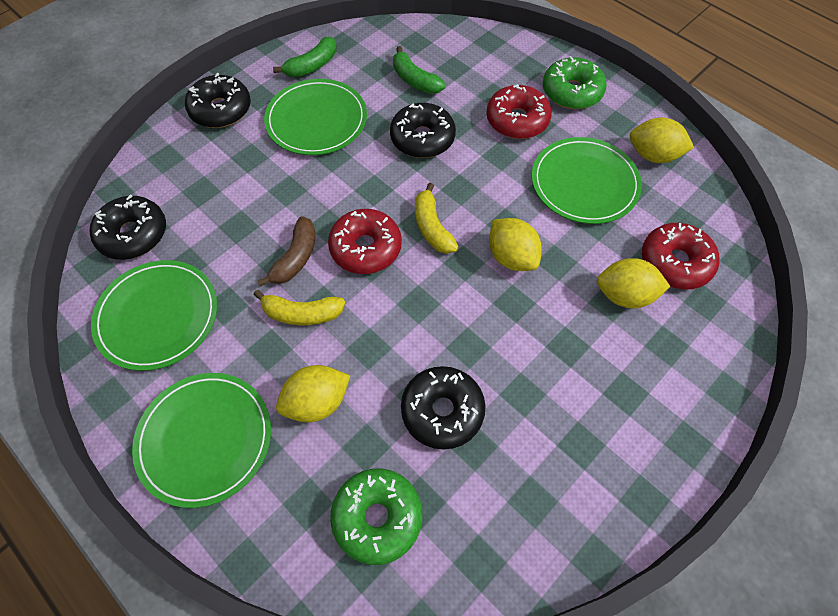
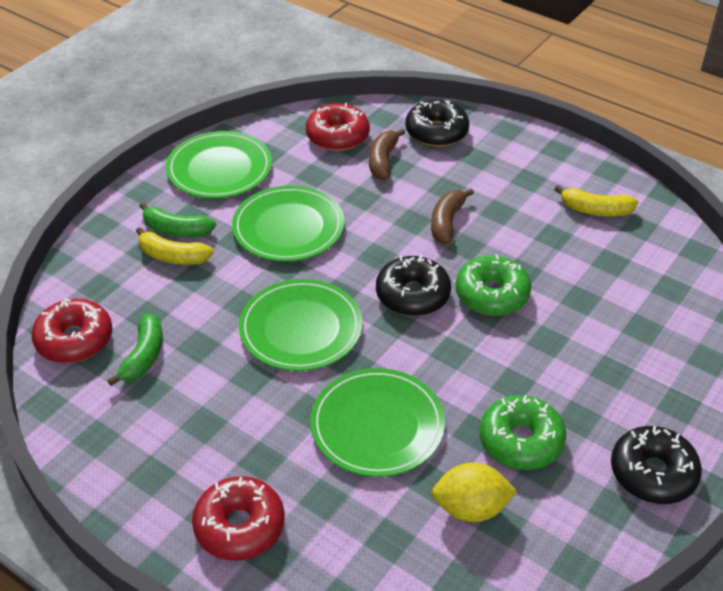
black donut: 4 -> 3
brown banana: 1 -> 2
yellow lemon: 4 -> 1

